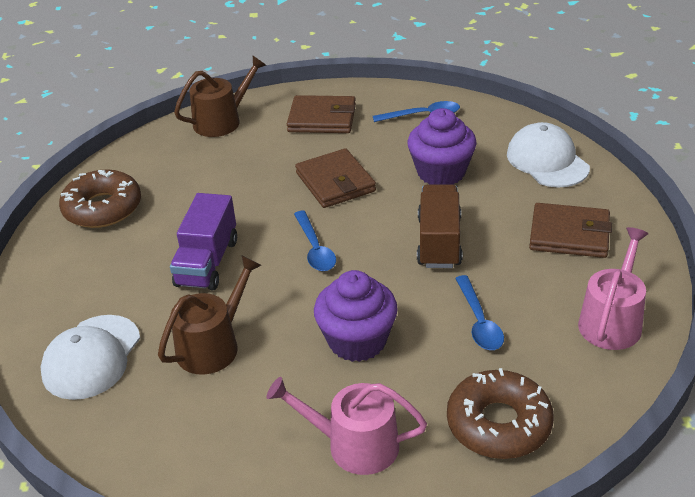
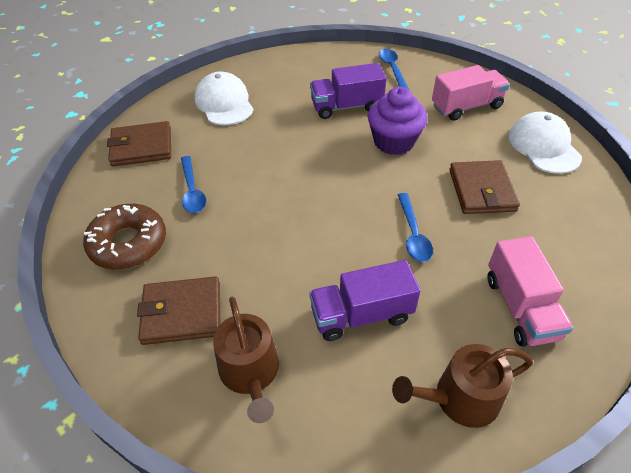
brown donut: 2 -> 1
brown truck: 1 -> 0
pink truck: 0 -> 2
pink watering can: 2 -> 0
purple cupcake: 2 -> 1
purple truck: 1 -> 2

